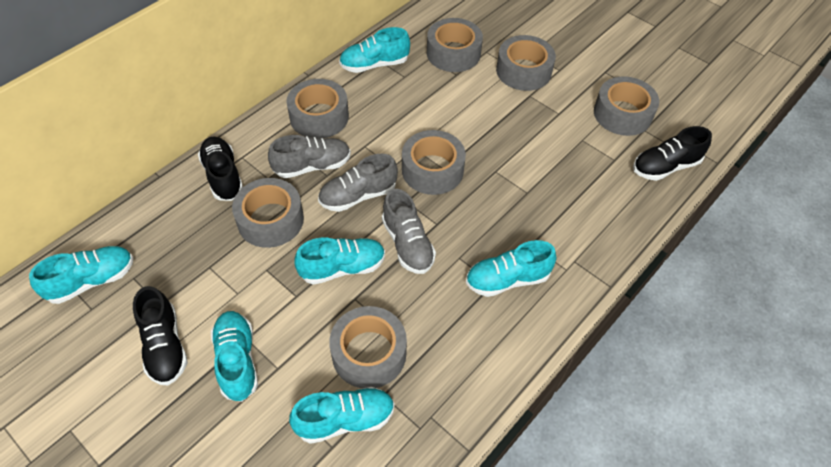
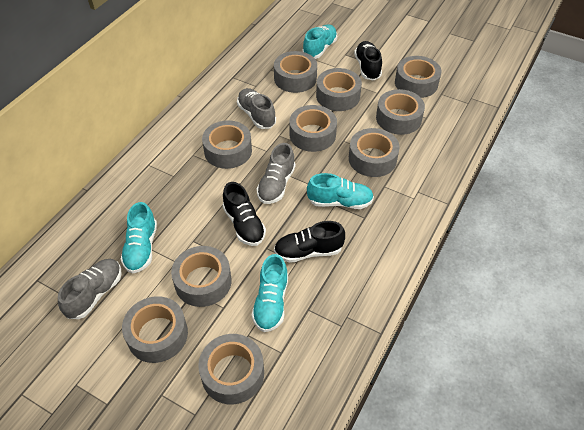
grey tape: 7 -> 10
turquoise shoe: 6 -> 4

